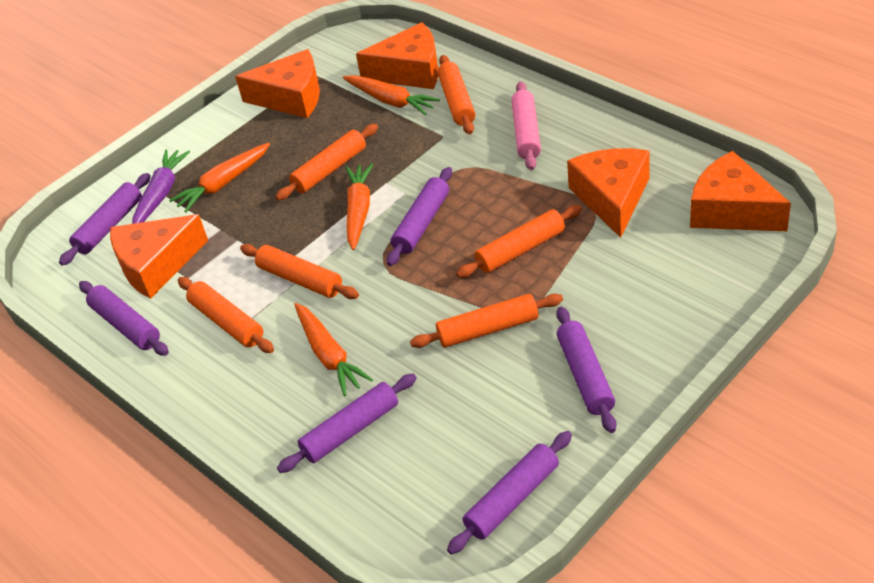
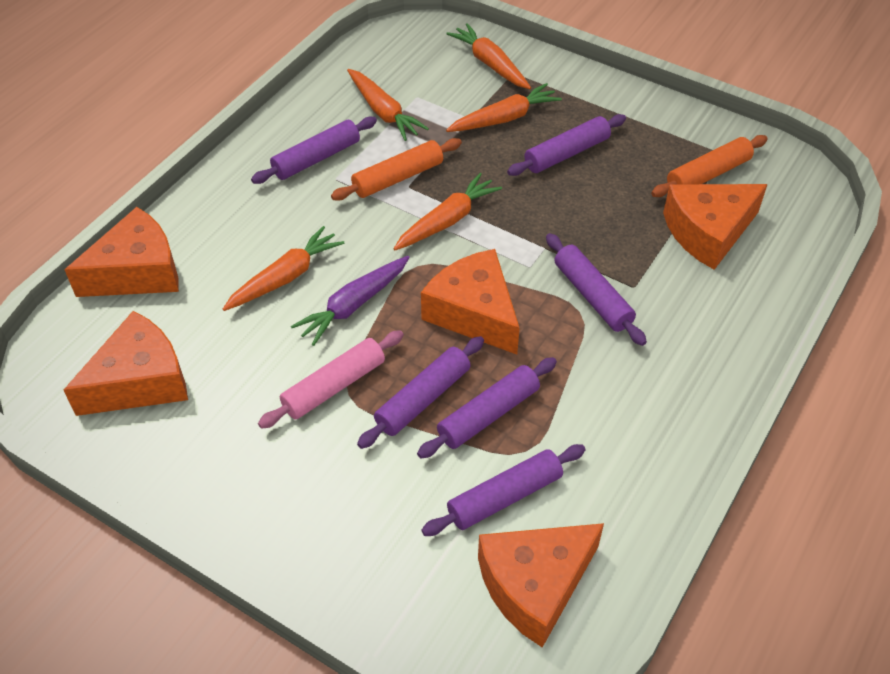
orange carrot: 4 -> 5
orange rolling pin: 6 -> 2

